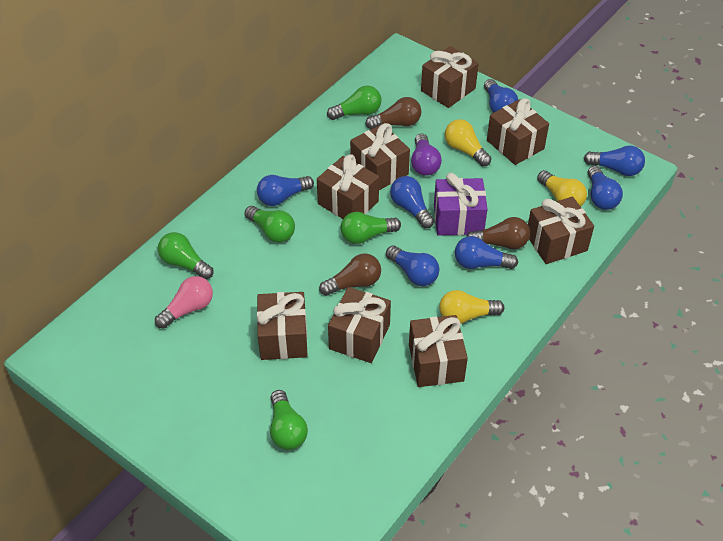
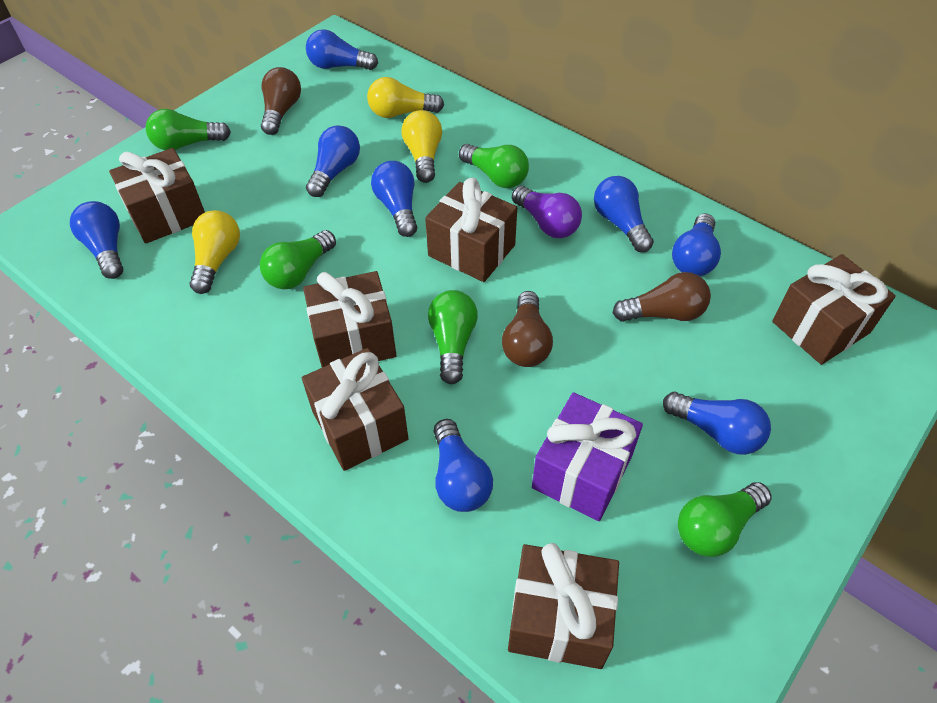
blue light bulb: 7 -> 8
brown gift: 8 -> 6
pink light bulb: 1 -> 0

